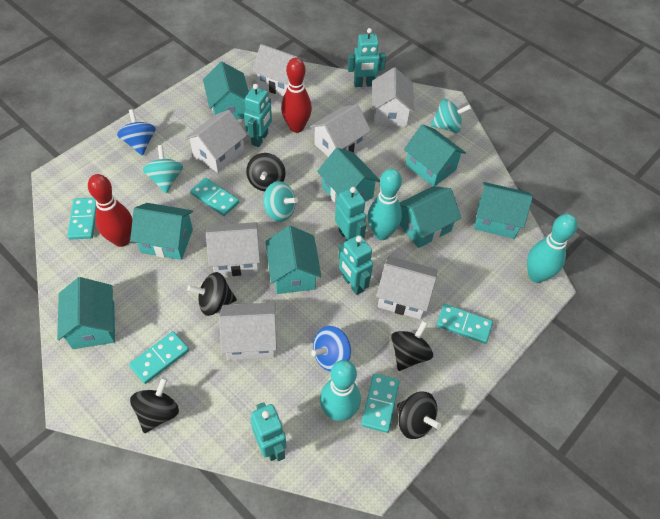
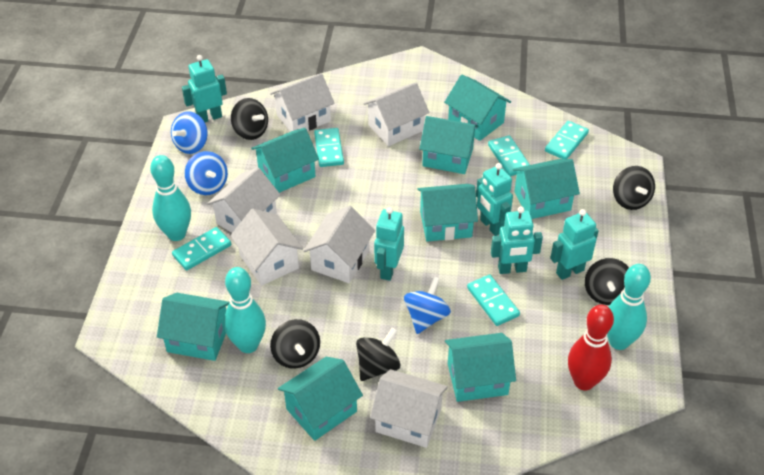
blue spinning top: 2 -> 3
red bowling pin: 2 -> 1
turquoise spinning top: 3 -> 0
white house: 7 -> 6

